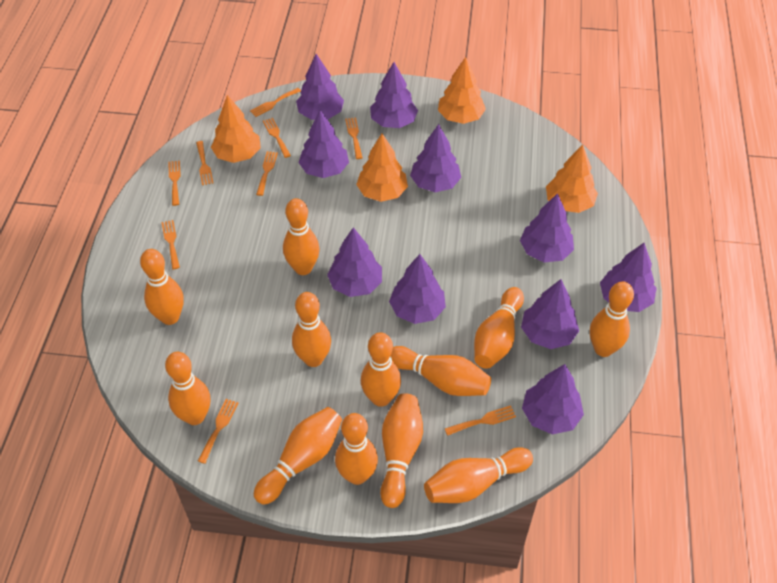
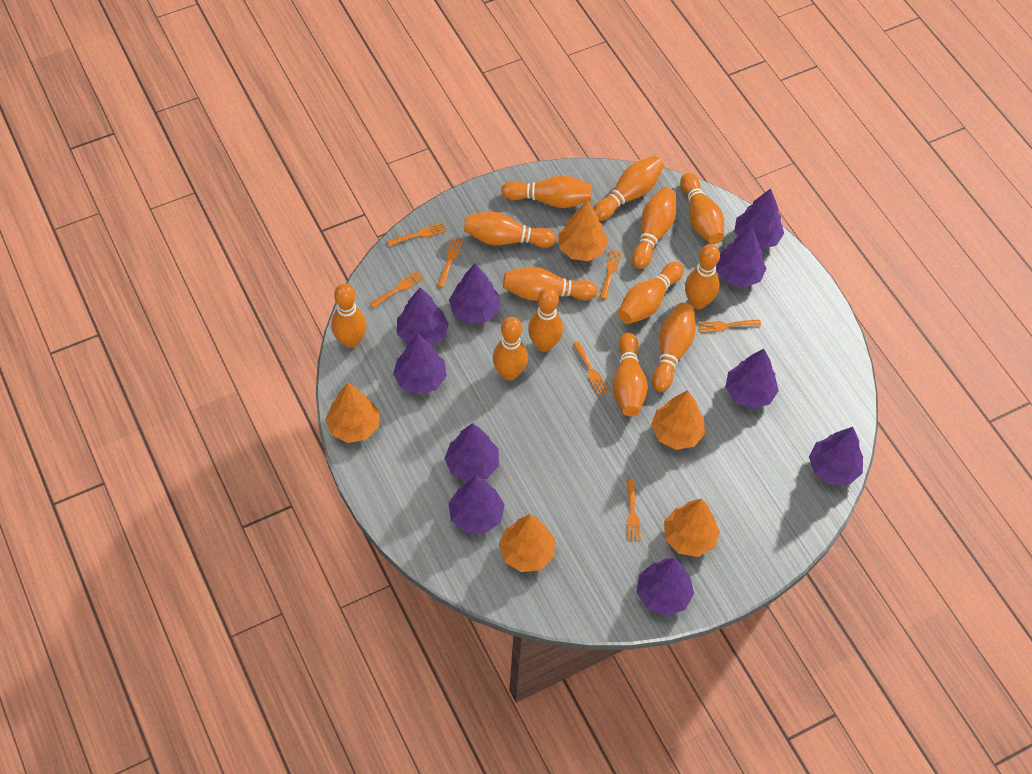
orange bowling pin: 12 -> 13
orange fork: 9 -> 7
orange tree: 4 -> 5

